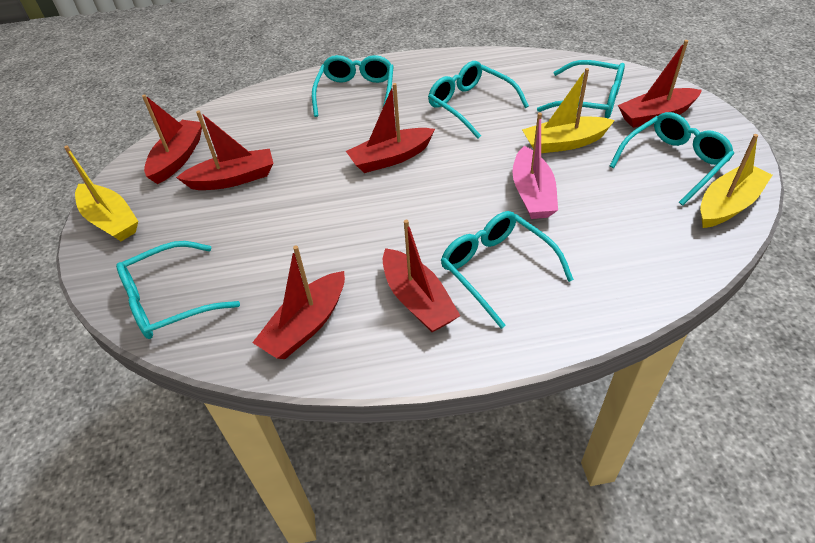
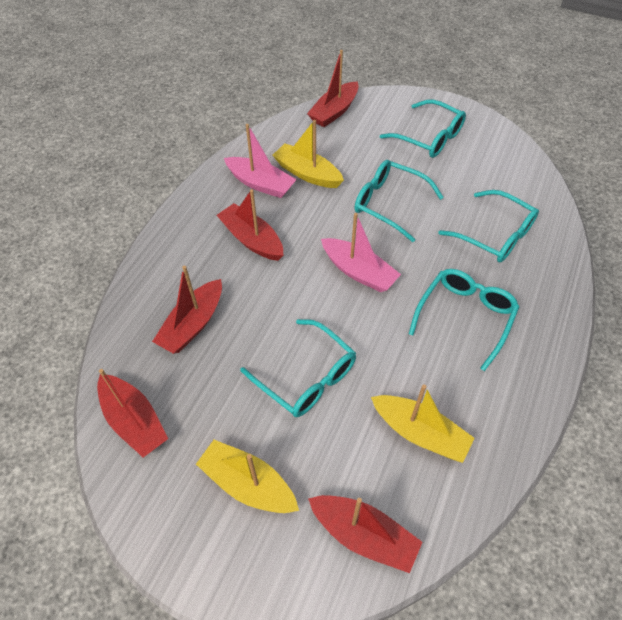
pink boat: 1 -> 2
red boat: 6 -> 5
turquoise glasses: 6 -> 5

